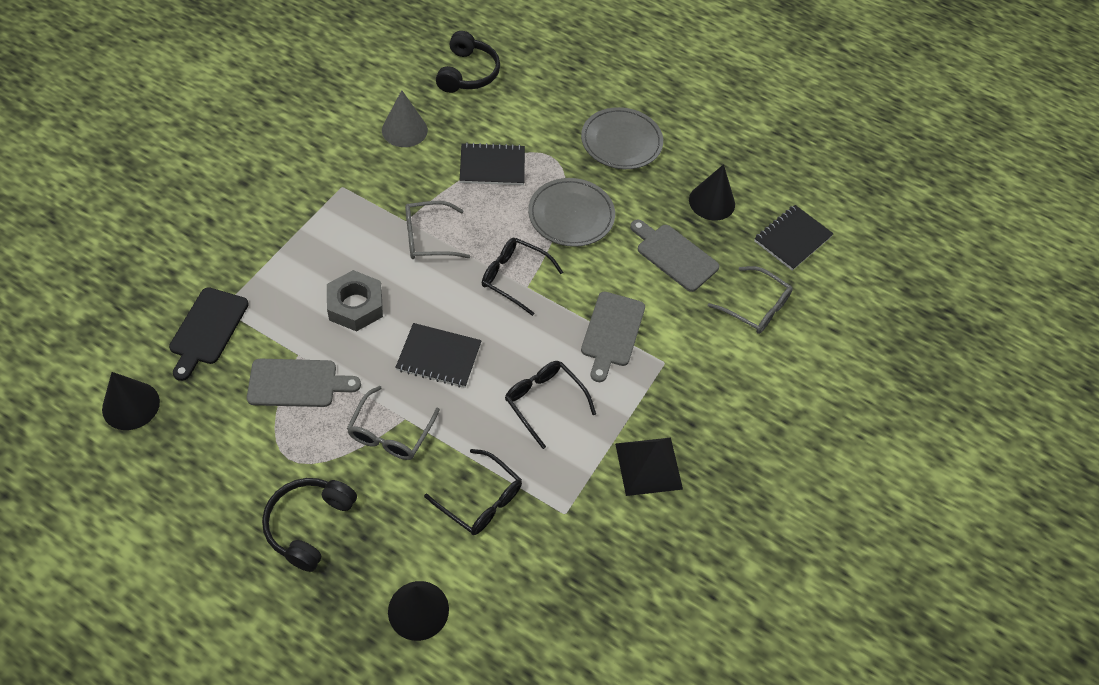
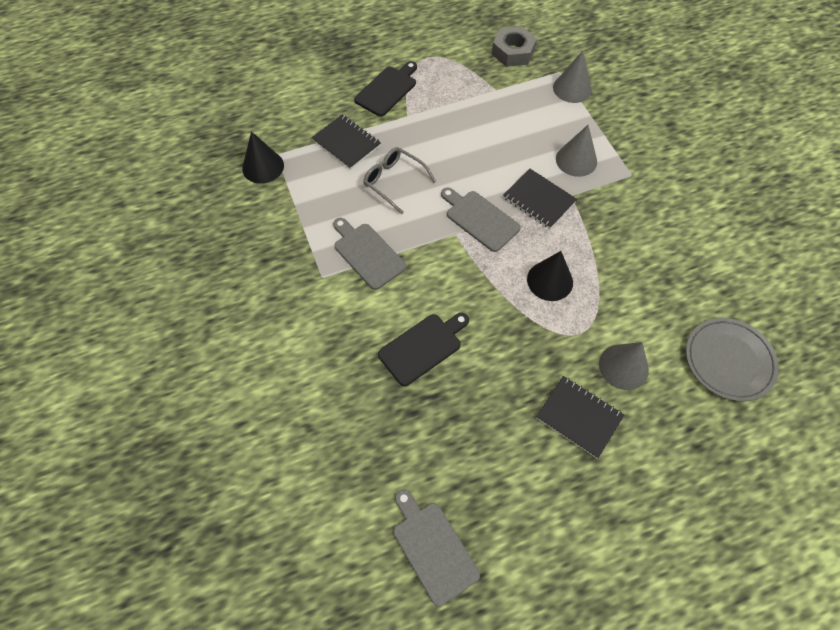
black cone: 3 -> 2
black cutting board: 1 -> 2
black glasses: 3 -> 0
black headphones: 2 -> 0
black pyramid: 1 -> 0
grey cone: 1 -> 3
grey glasses: 3 -> 1
grey plate: 2 -> 1

